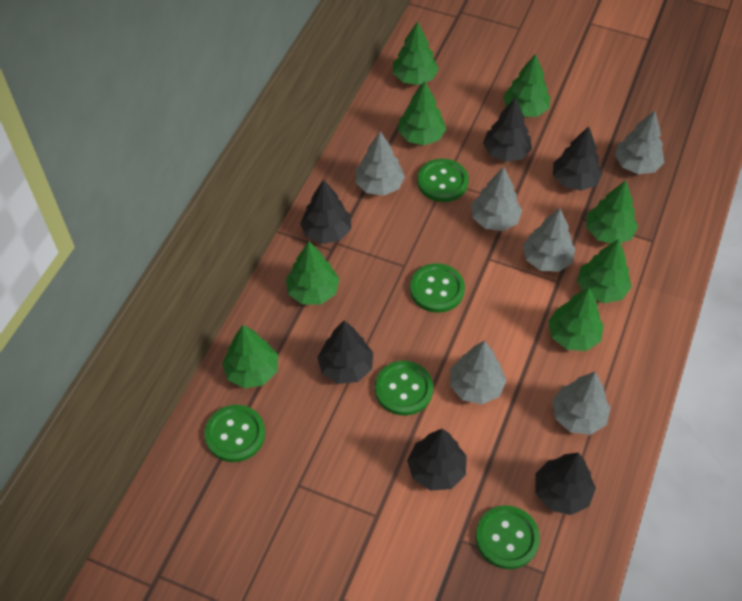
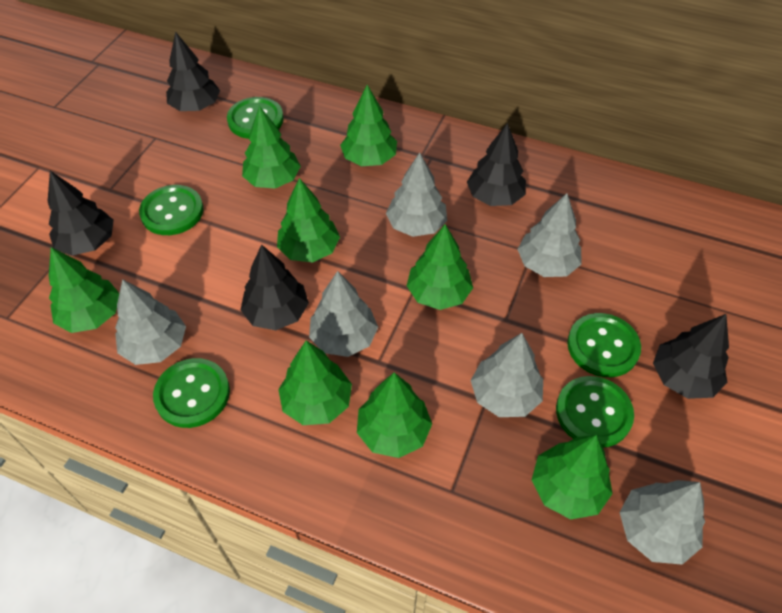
black tree: 6 -> 5

